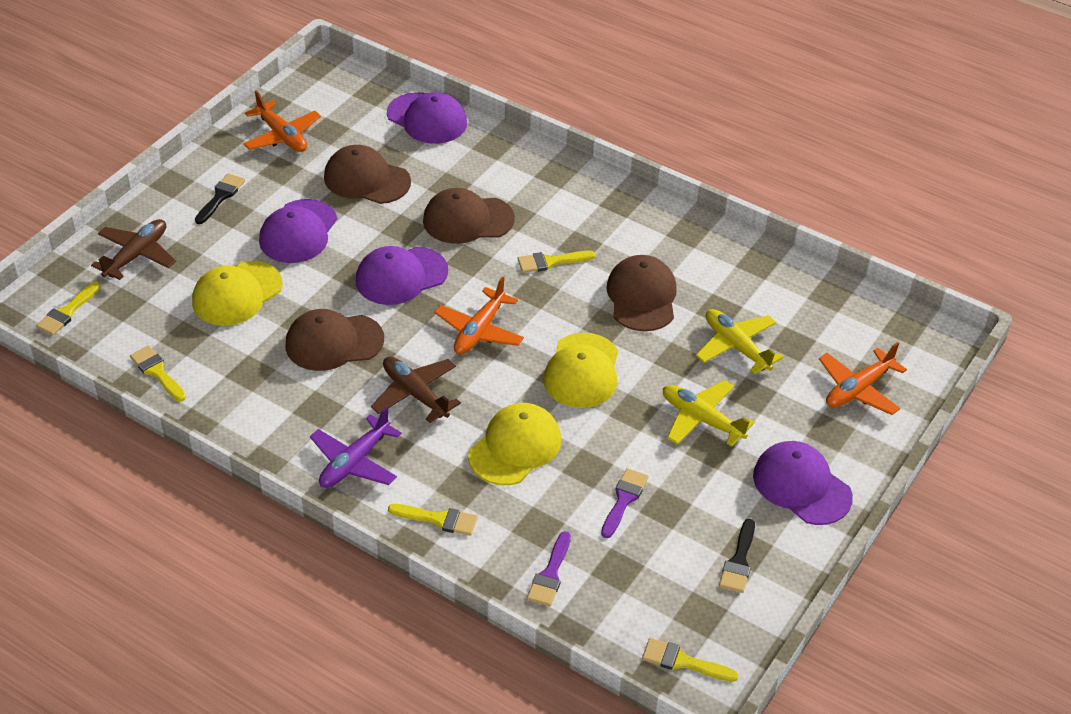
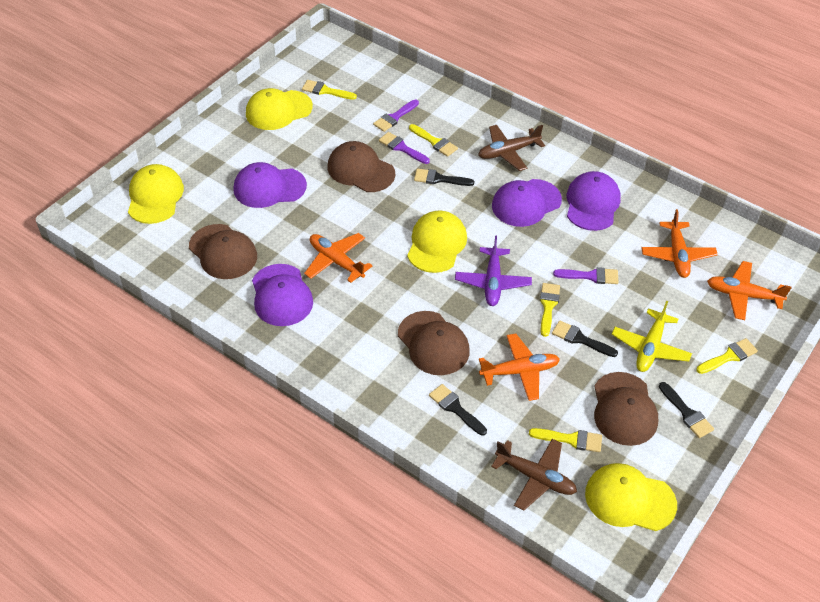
black brush: 2 -> 4
orange plane: 3 -> 4
purple brush: 2 -> 3
yellow cap: 3 -> 4
yellow plane: 2 -> 1

